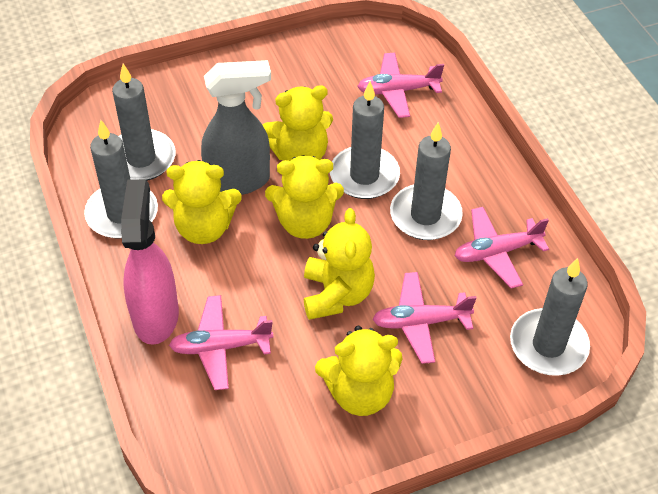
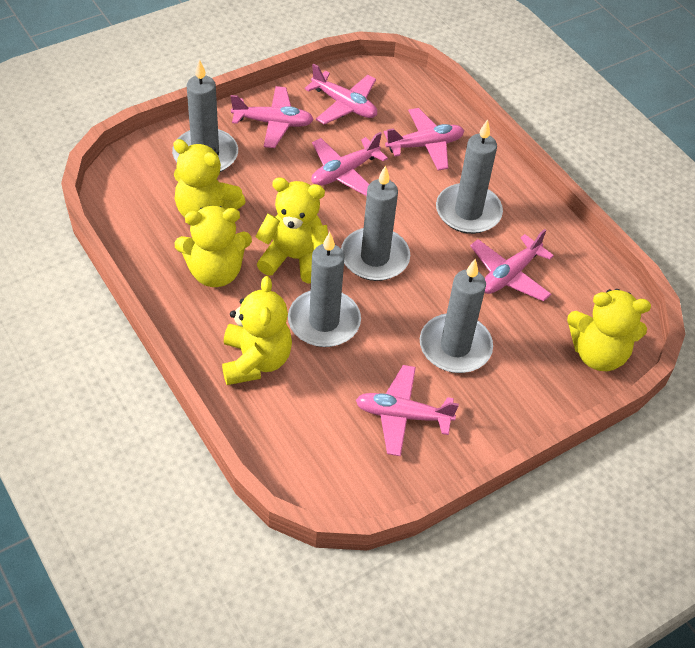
grey spray bottle: 1 -> 0
pink plane: 4 -> 6
pink spray bottle: 1 -> 0

